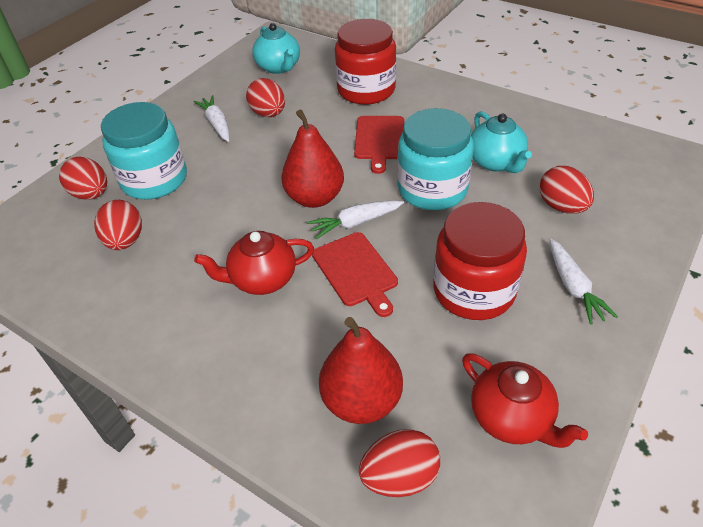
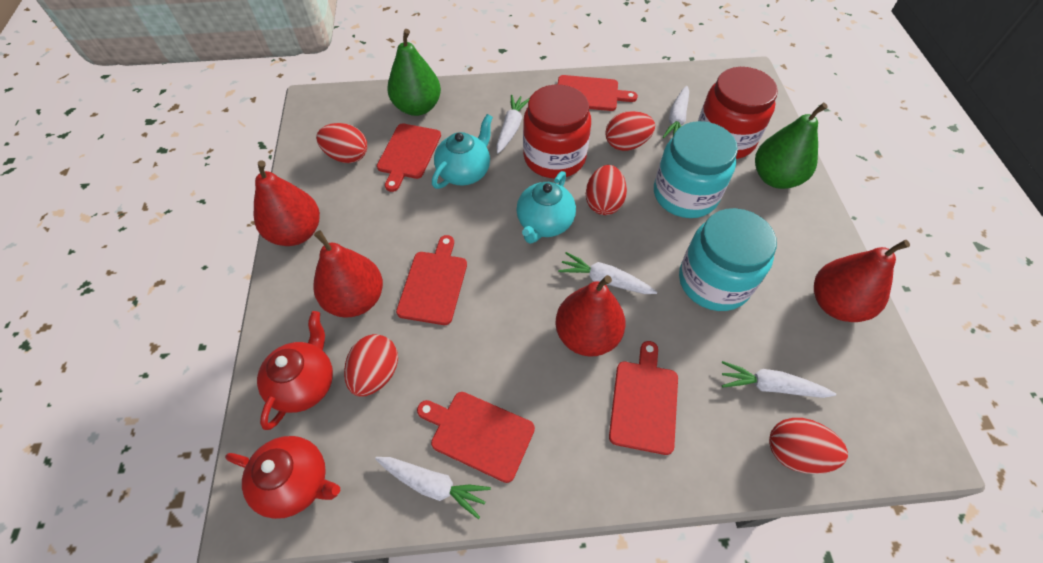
green pear: 0 -> 2
red cutting board: 2 -> 5
red pear: 2 -> 4
white carrot: 3 -> 5

